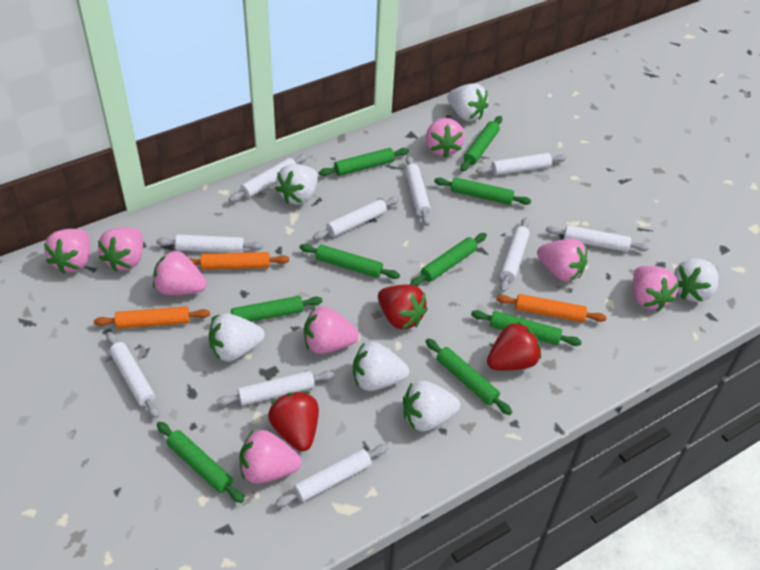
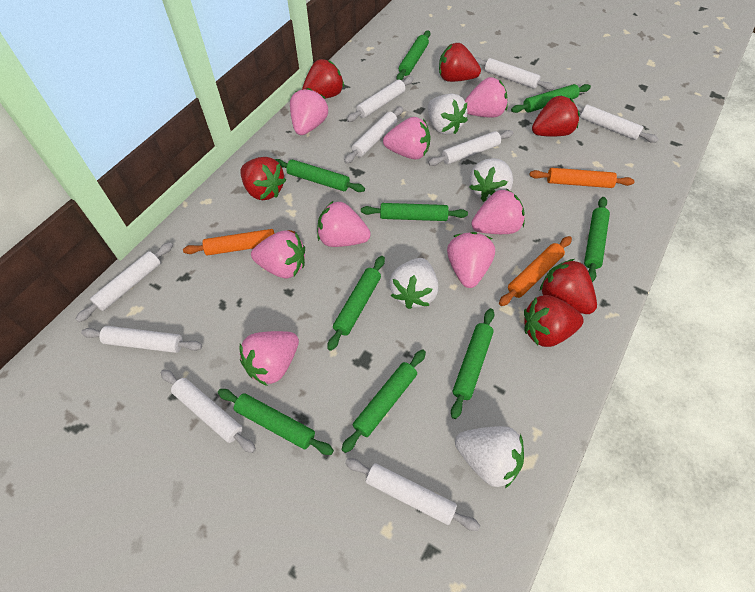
red strawberry: 3 -> 6
white rolling pin: 10 -> 9
white strawberry: 6 -> 4

